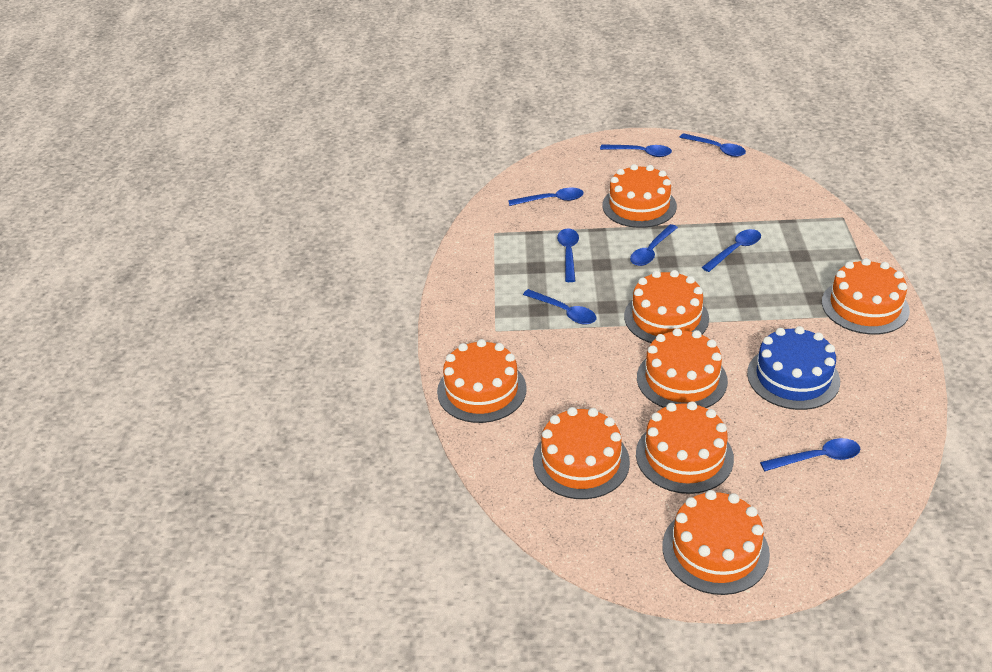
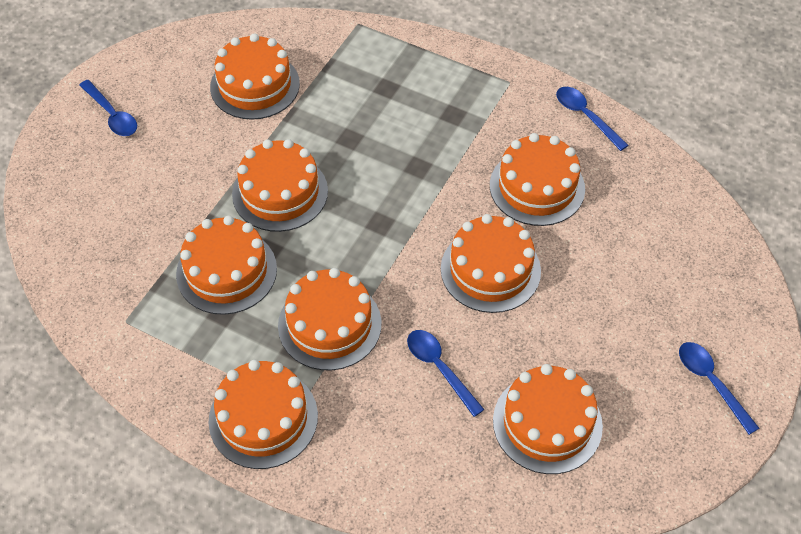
blue cake: 1 -> 0
blue spoon: 8 -> 4

